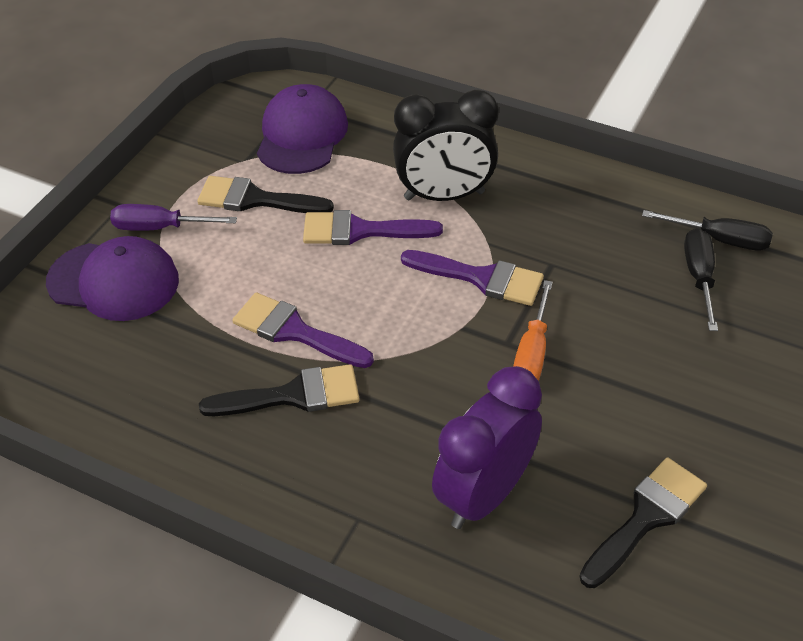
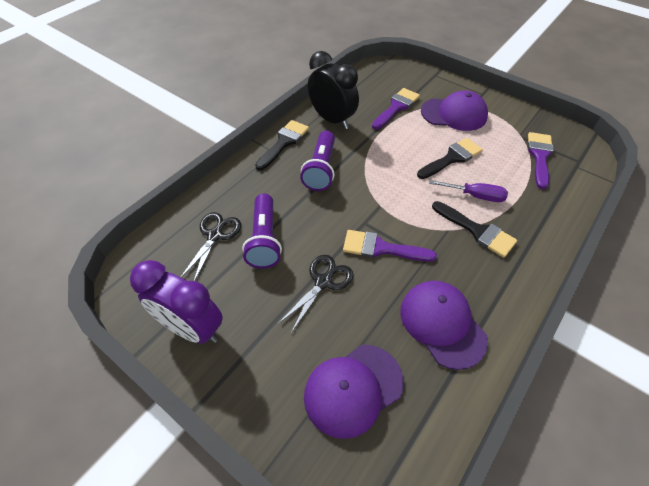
black scissors: 0 -> 2
black screwdriver: 2 -> 0
orange screwdriver: 1 -> 0
purple cap: 2 -> 3
purple flashlight: 0 -> 2

